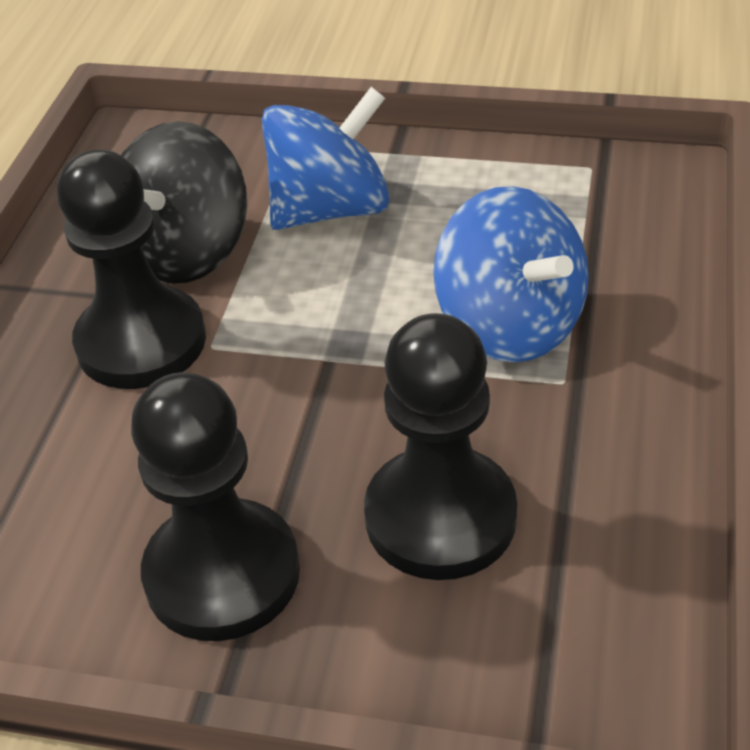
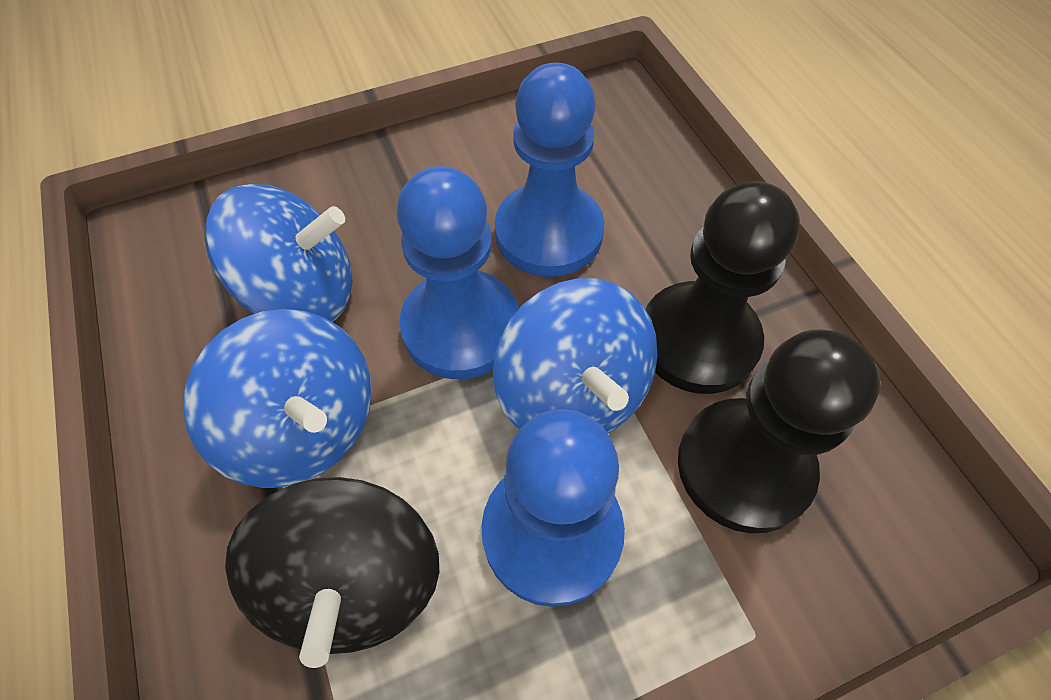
black pawn: 3 -> 2
blue pawn: 0 -> 3
blue spinning top: 2 -> 3

